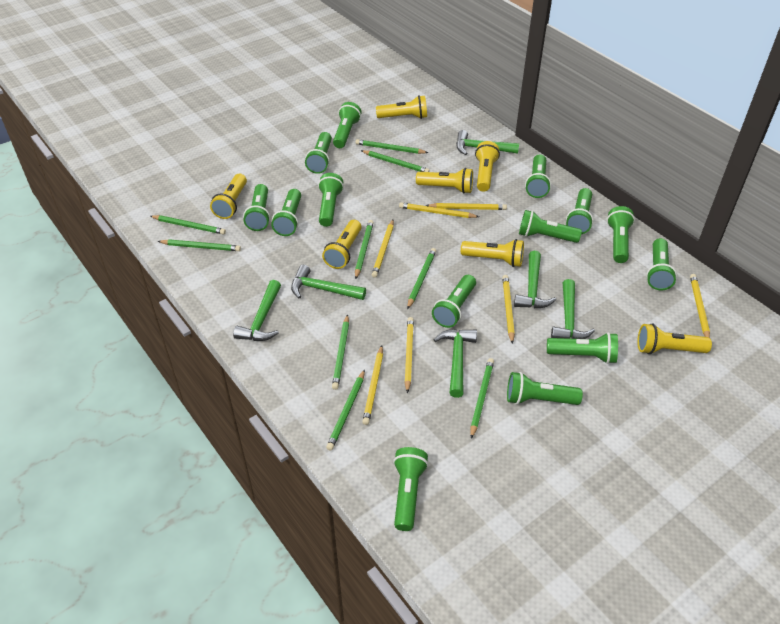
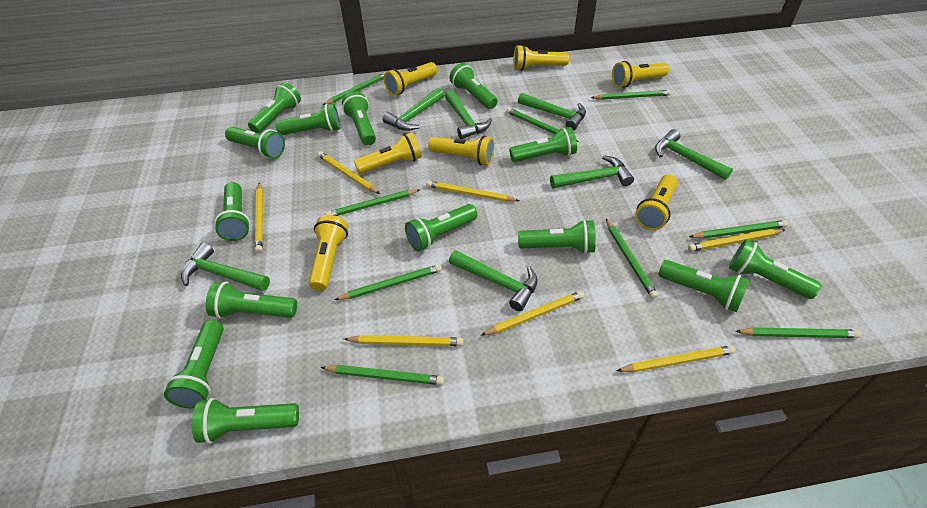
green hammer: 6 -> 7

